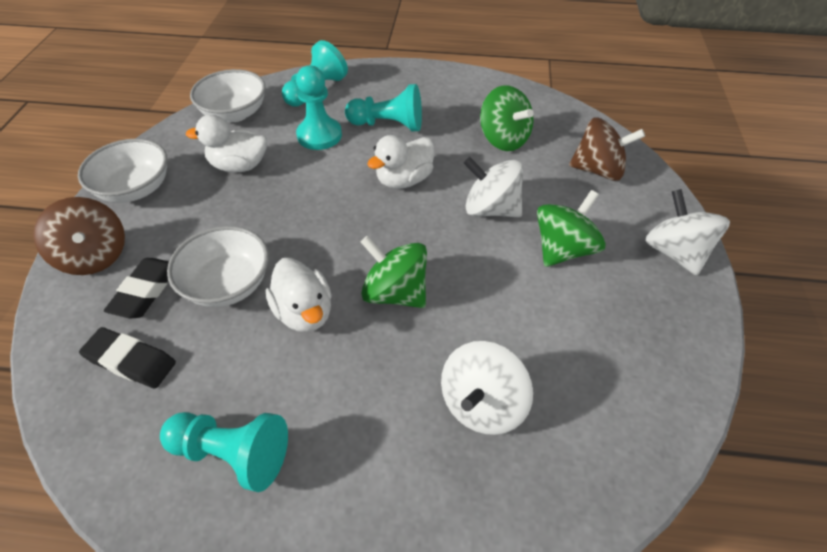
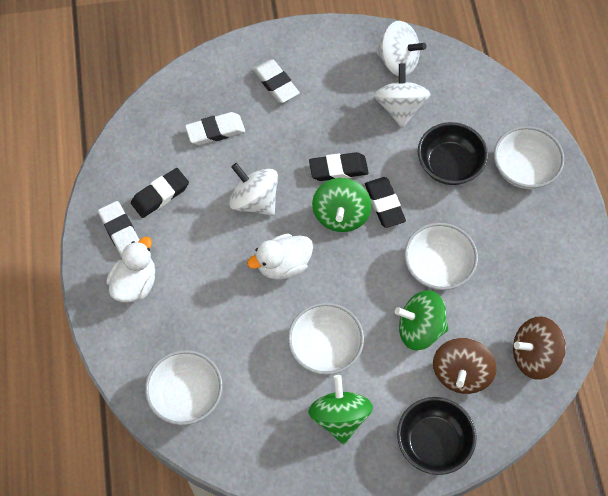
black bowl: 0 -> 2
black eraser: 2 -> 3
turquoise pawn: 4 -> 0
white bowl: 3 -> 4
white duck: 3 -> 2
white eraser: 0 -> 3

